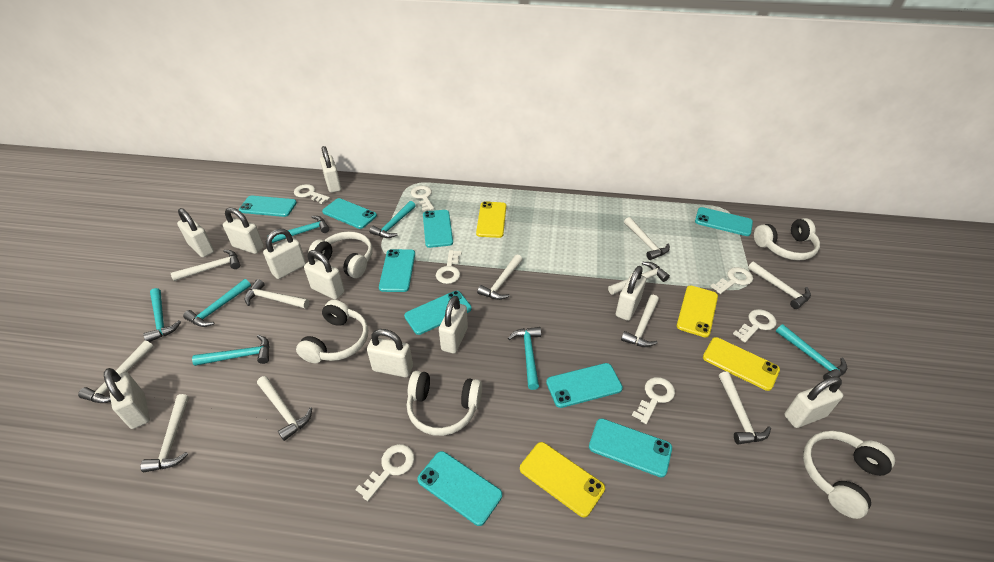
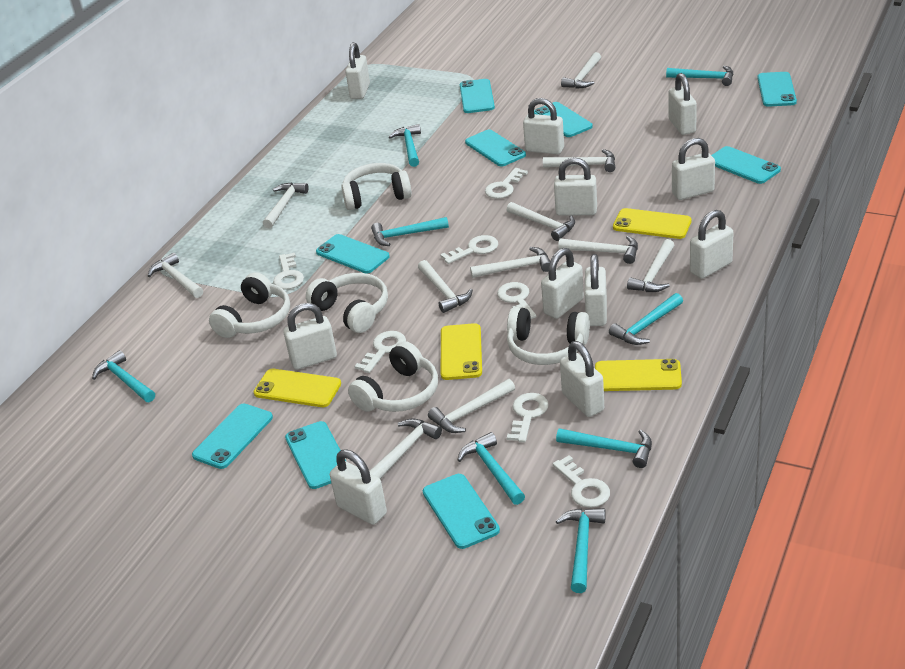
turquoise hammer: 7 -> 8
white padlock: 10 -> 11

